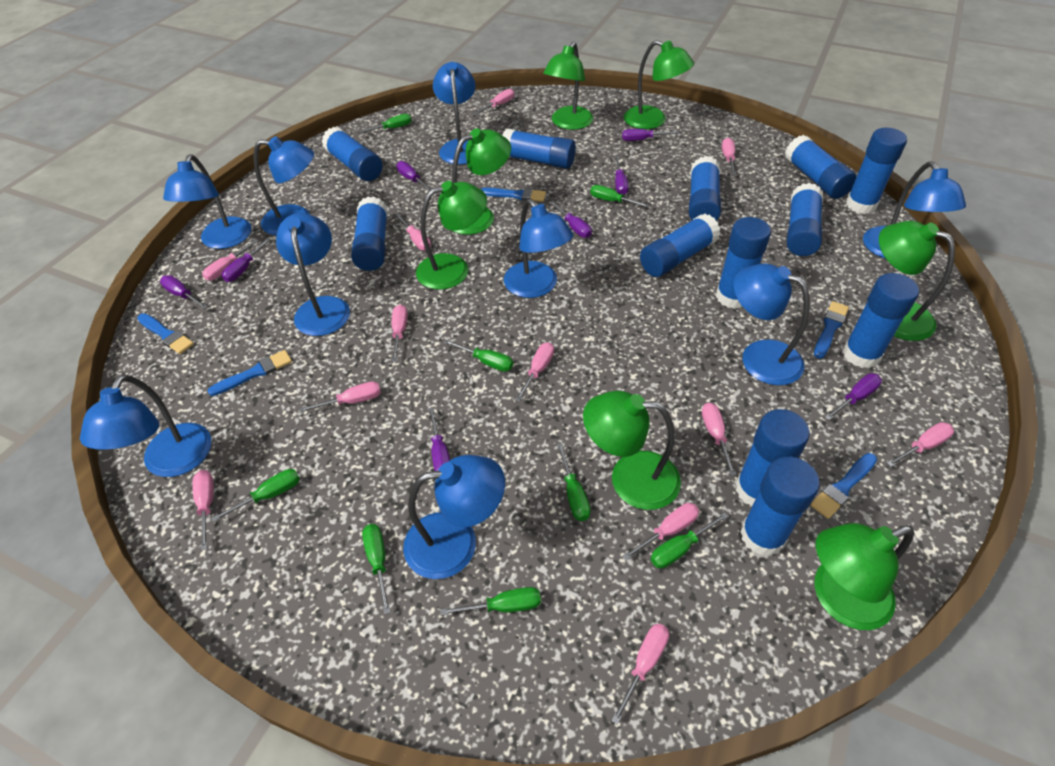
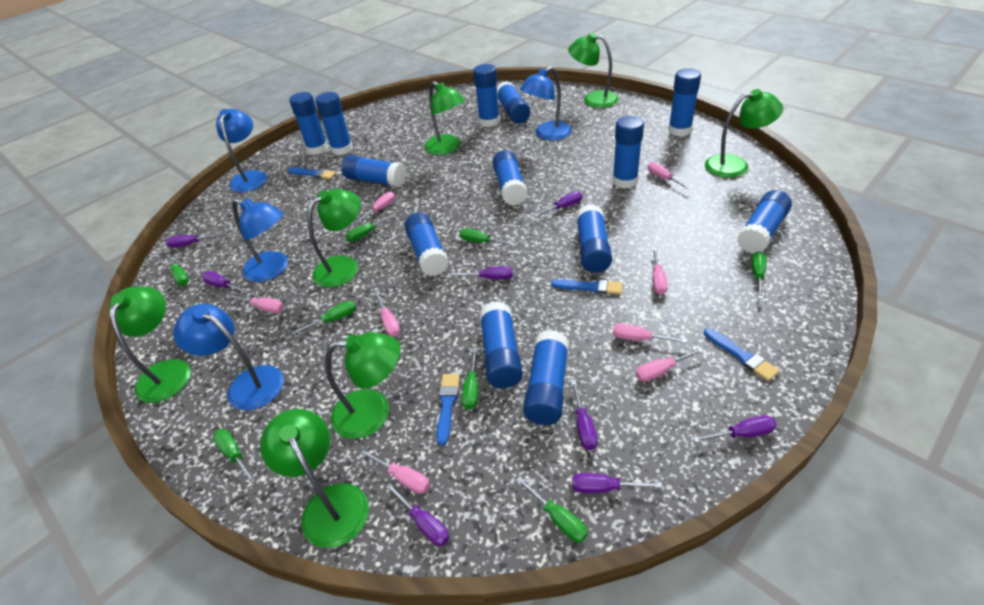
blue brush: 5 -> 4
blue glue stick: 12 -> 13
blue lamp: 9 -> 4
pink screwdriver: 12 -> 8

